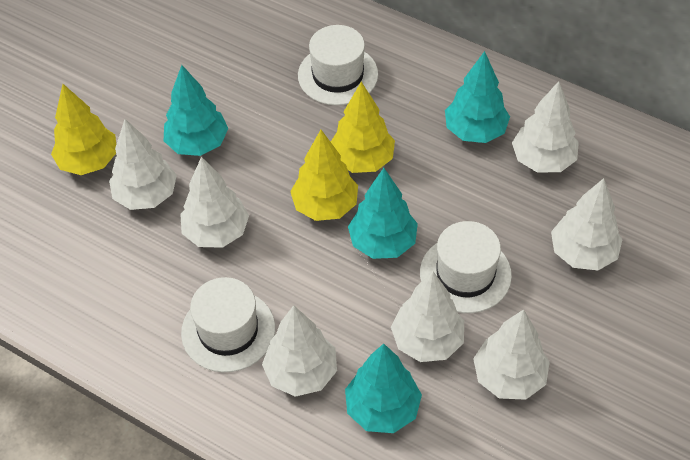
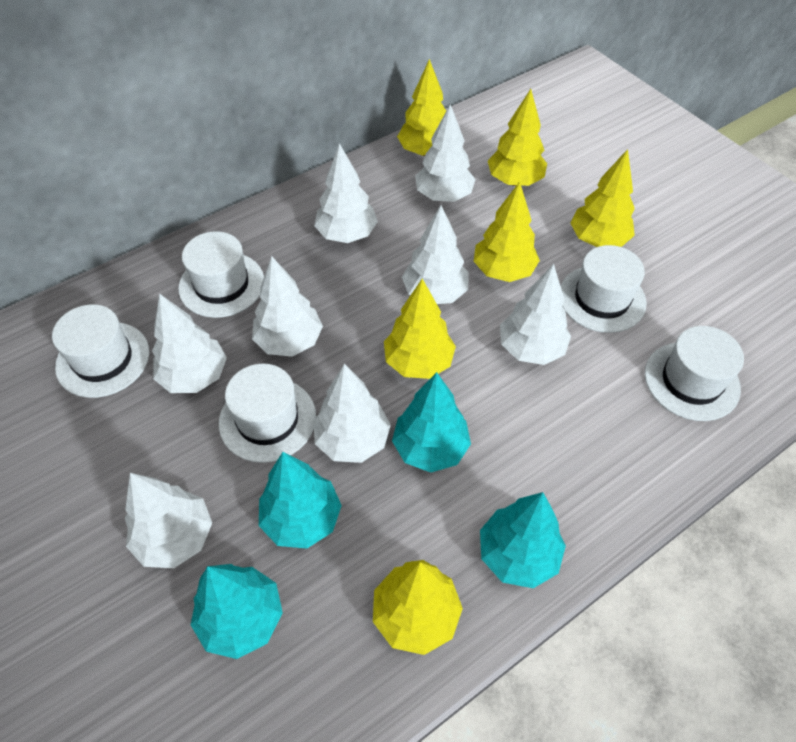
white hat: 3 -> 5
white tree: 7 -> 8
yellow tree: 3 -> 6

